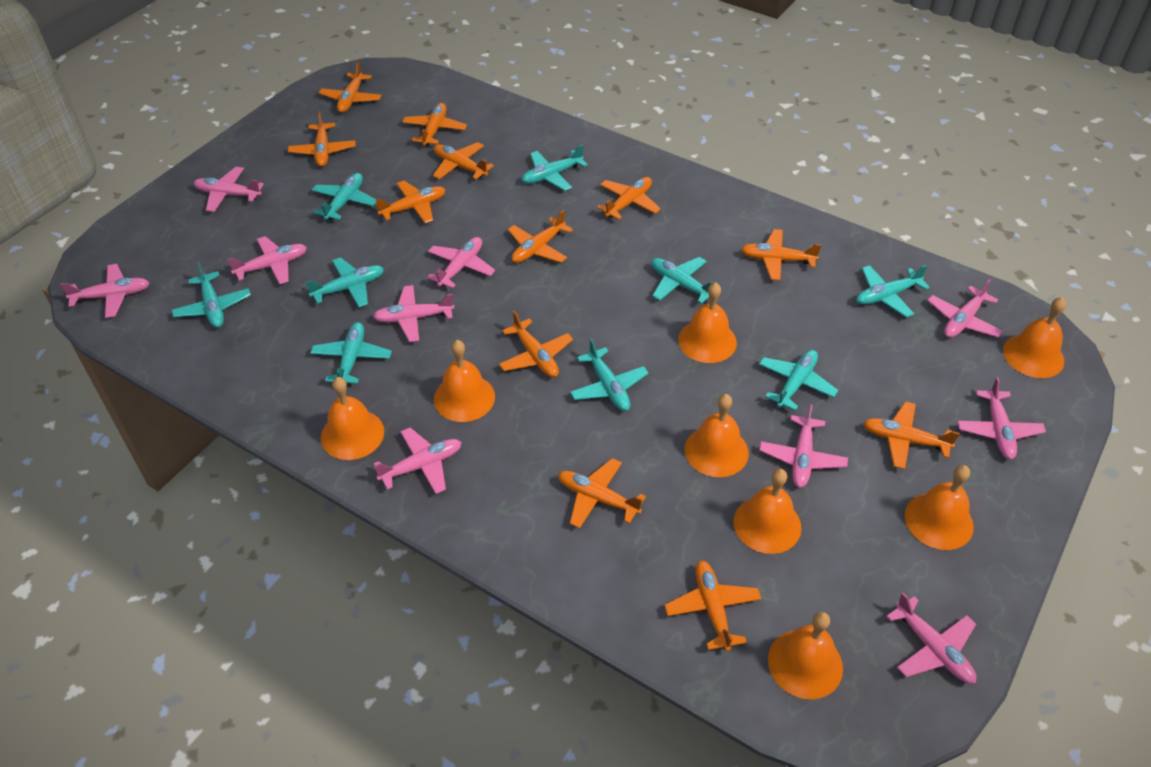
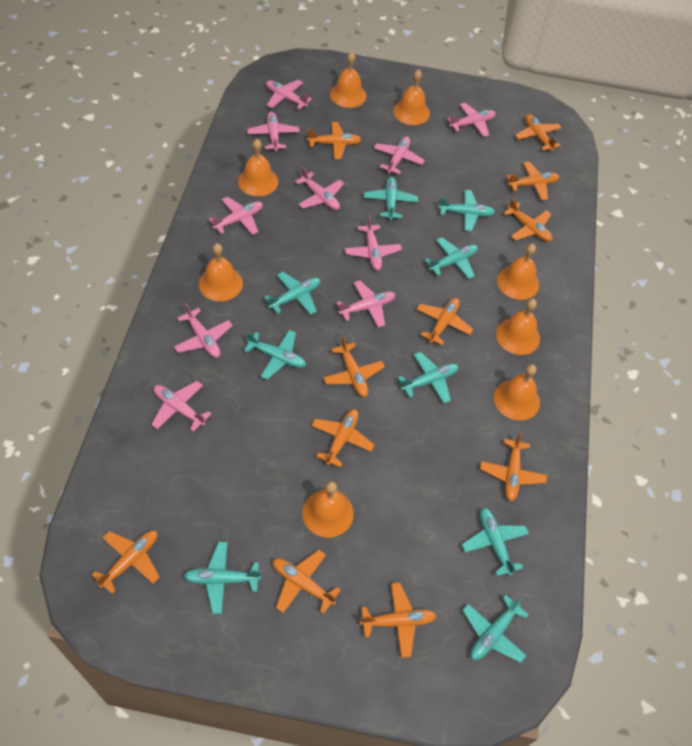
orange plane: 12 -> 11

